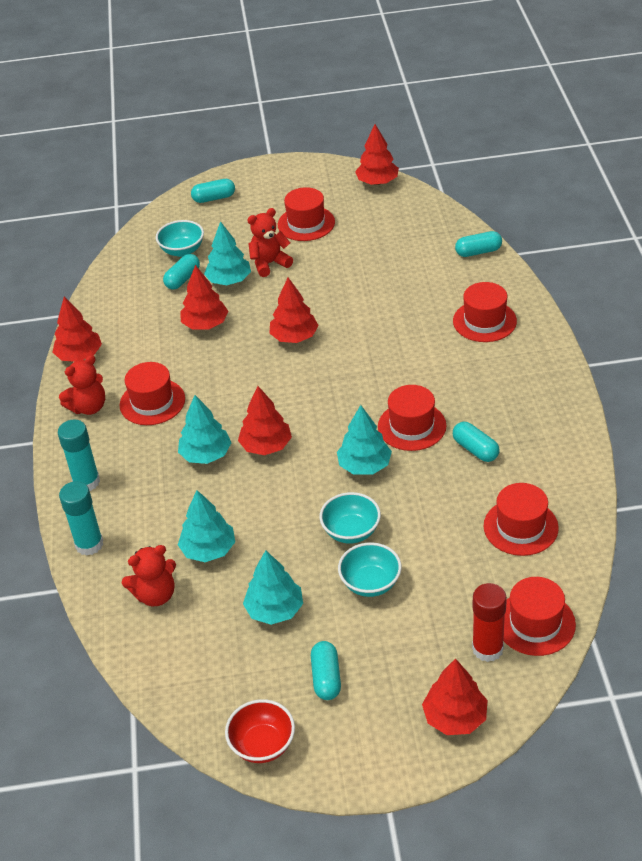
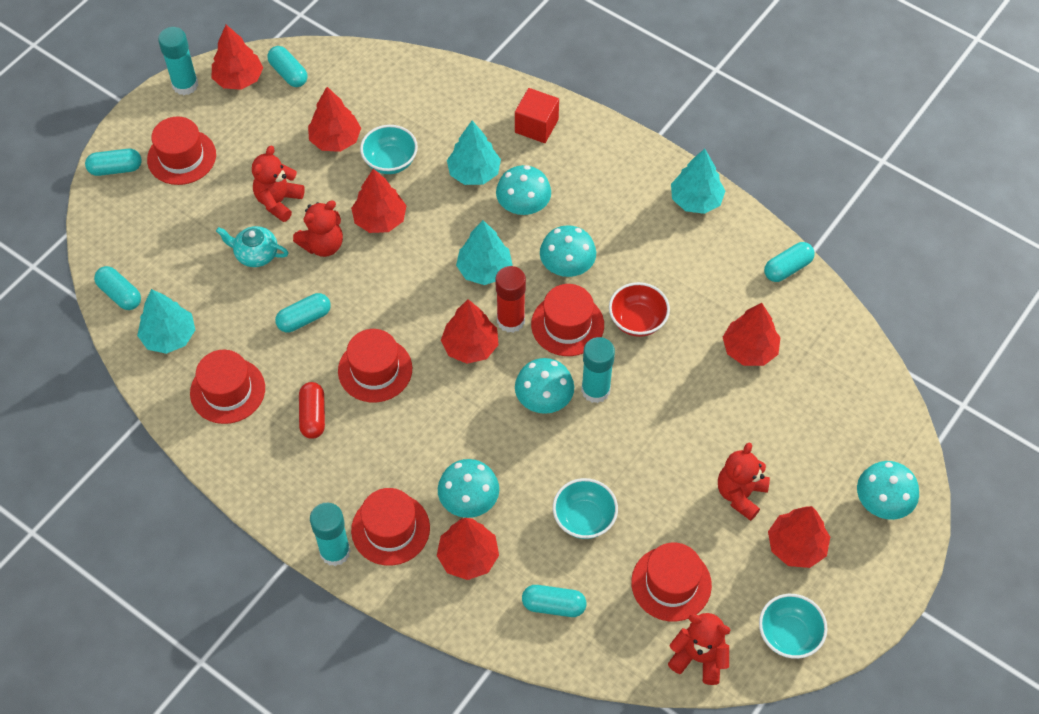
red capsule: 0 -> 1
red cube: 0 -> 1
red teddy bear: 3 -> 4
red tree: 6 -> 7
turquoise capsule: 5 -> 6
turquoise glue stick: 2 -> 3
turquoise mushroom: 0 -> 5
turquoise teapot: 0 -> 1
turquoise tree: 5 -> 4

